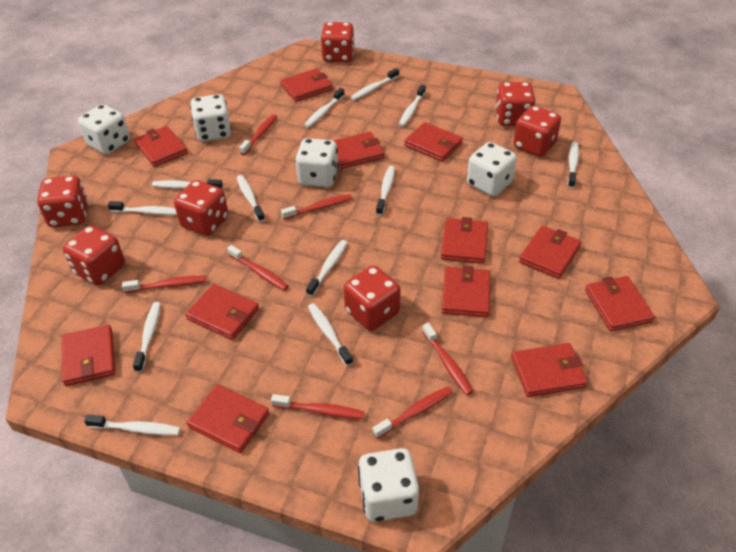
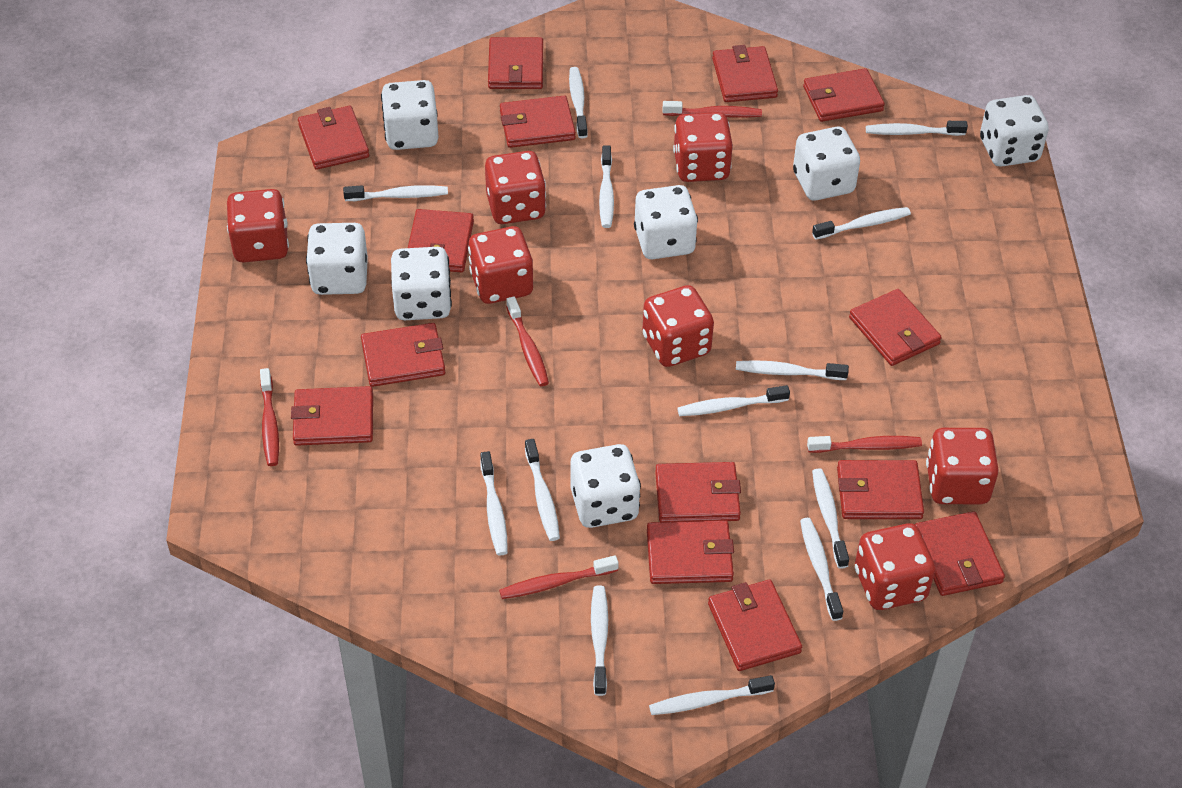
red toothbrush: 7 -> 5
red wallet: 12 -> 14
white dice: 5 -> 7
white toothbrush: 12 -> 13

